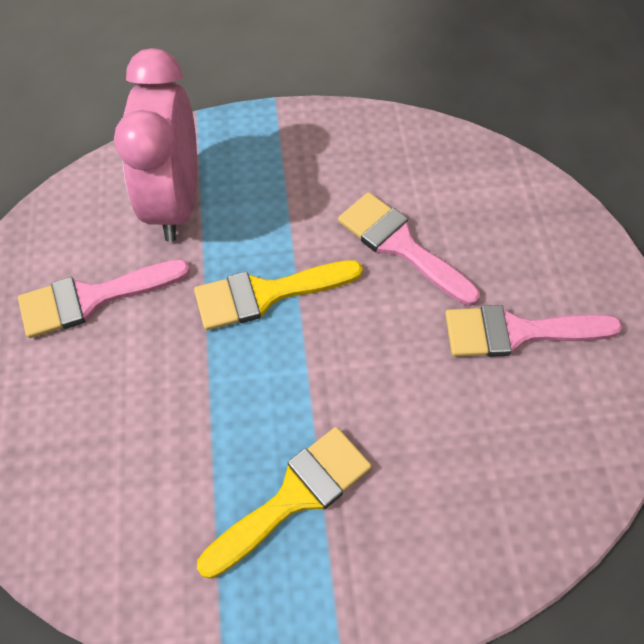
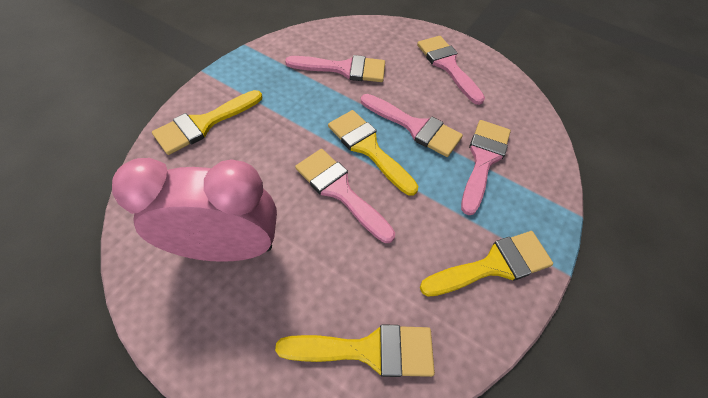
pink brush: 3 -> 5
yellow brush: 2 -> 4

